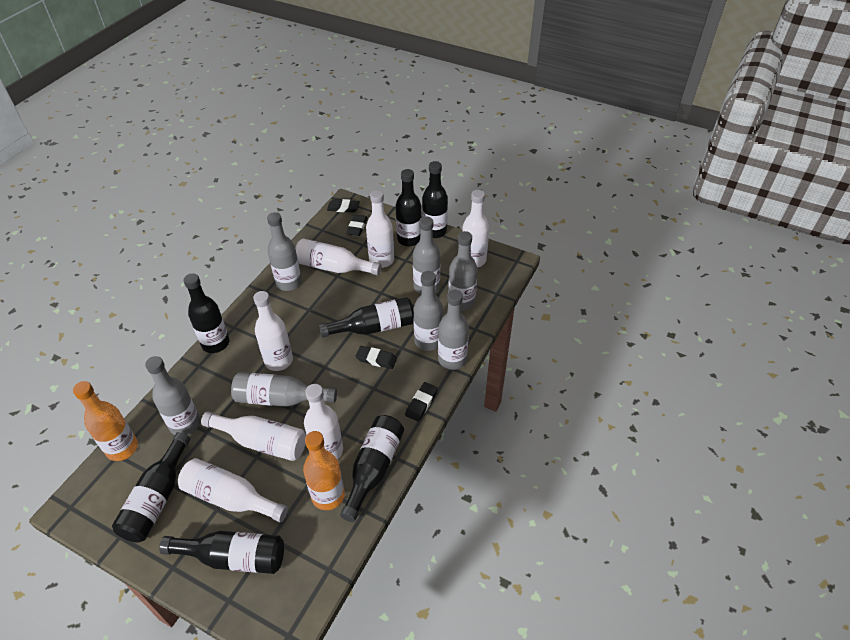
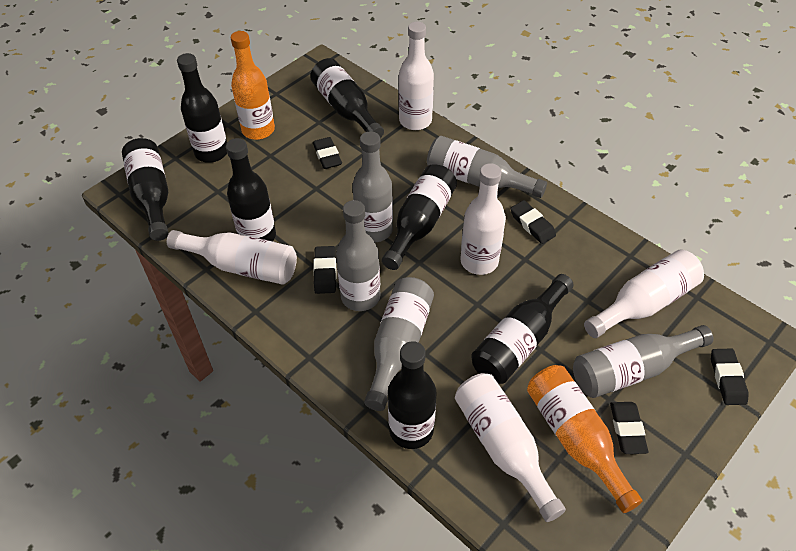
black eraser: 4 -> 5
grey bottle: 7 -> 5
white bottle: 7 -> 5

